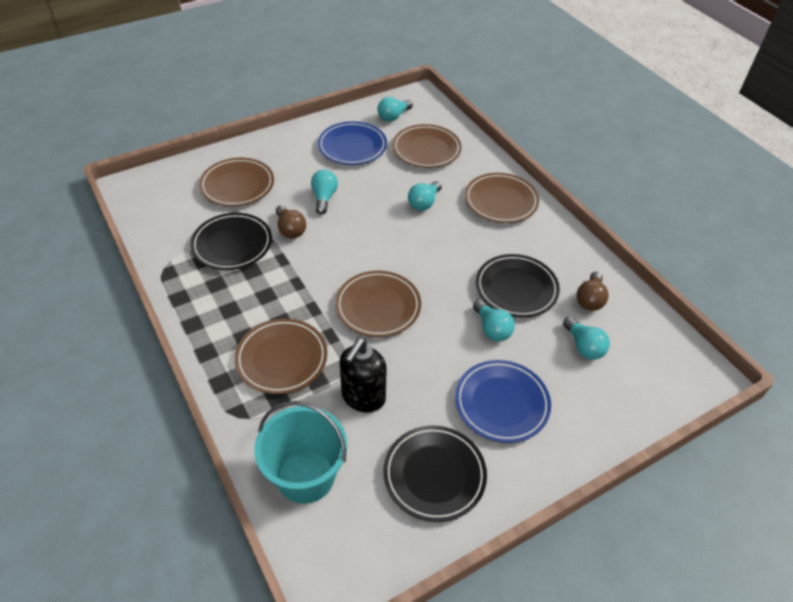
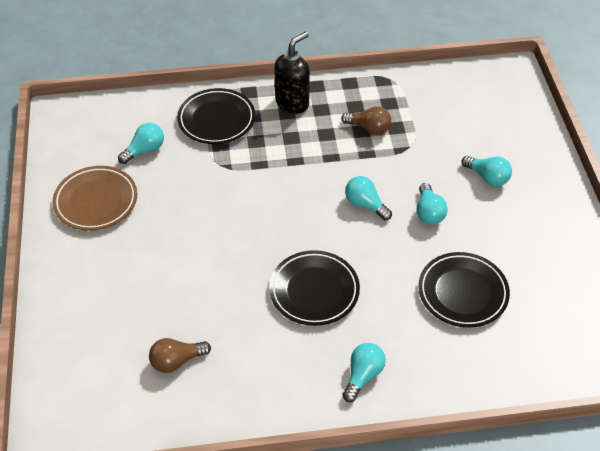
blue plate: 2 -> 0
brown plate: 5 -> 1
turquoise bucket: 1 -> 0

